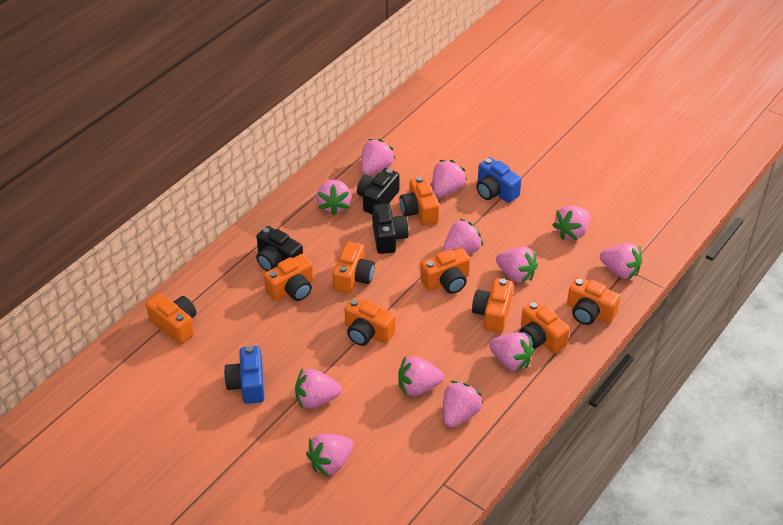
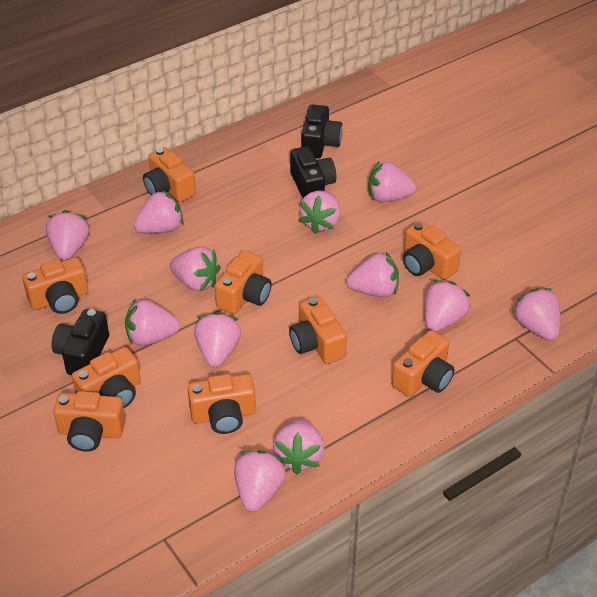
blue camera: 2 -> 0

